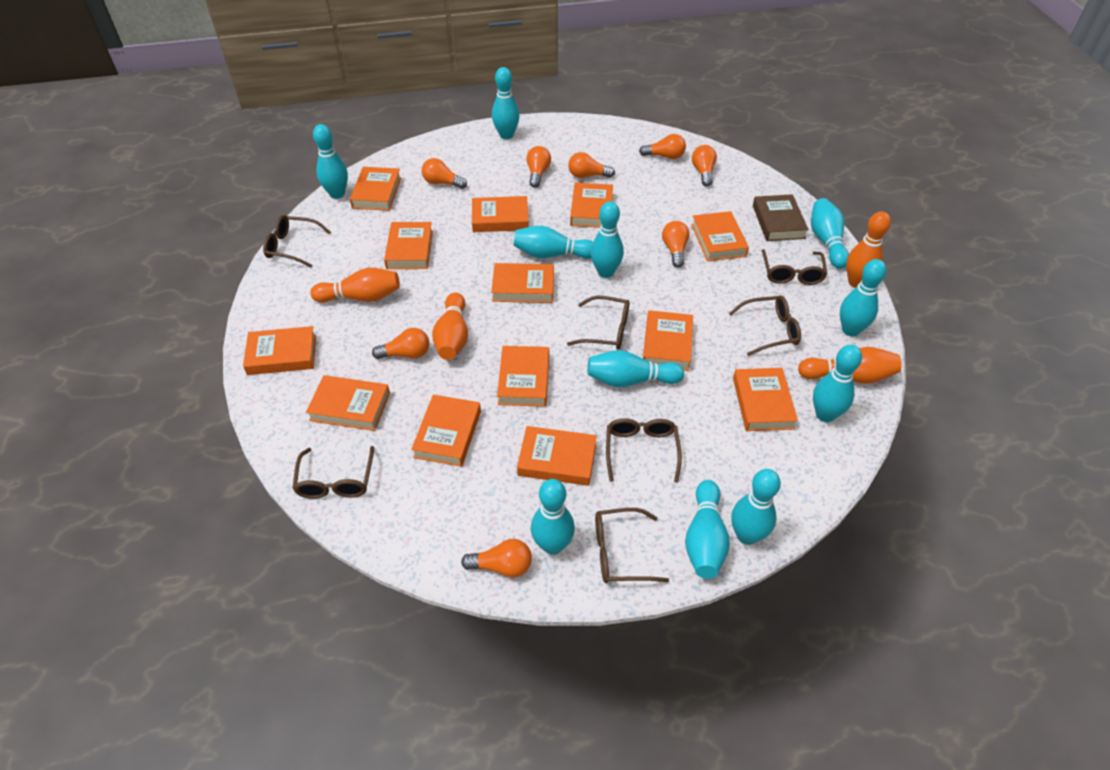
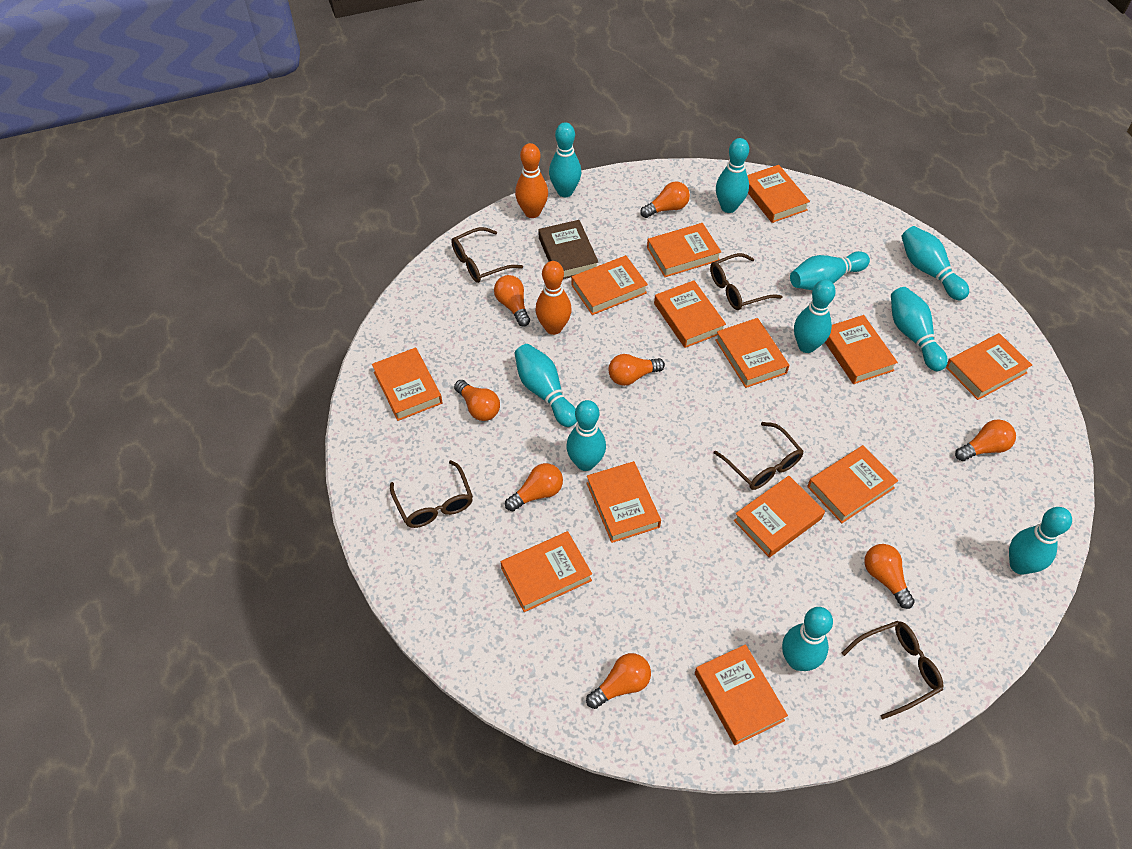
brown glasses: 7 -> 5
orange bowling pin: 4 -> 2
turquoise bowling pin: 11 -> 10

